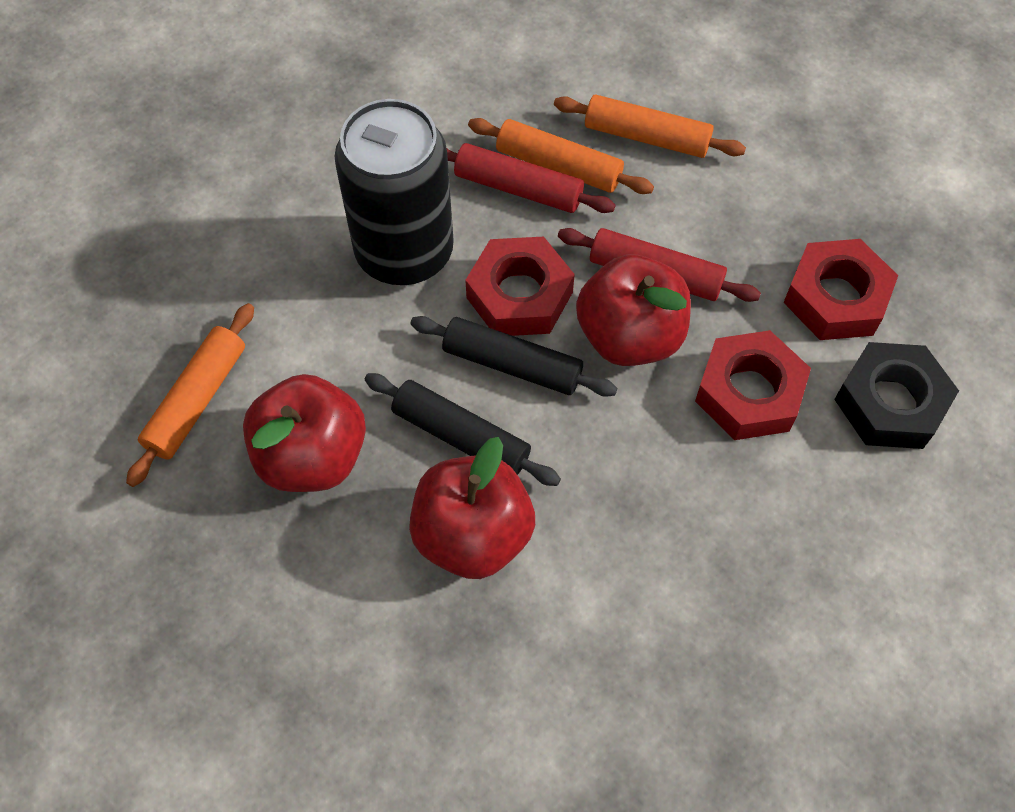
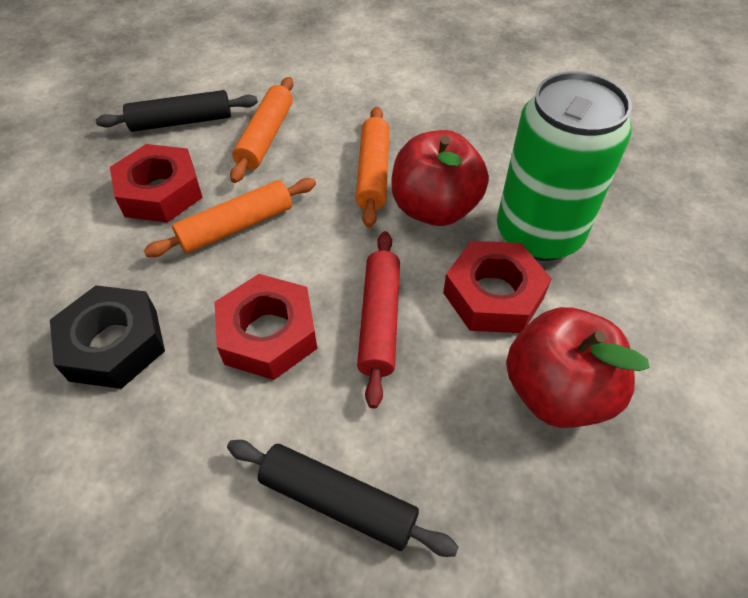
black can: 1 -> 0
green can: 0 -> 1
red apple: 3 -> 2
red rolling pin: 2 -> 1

